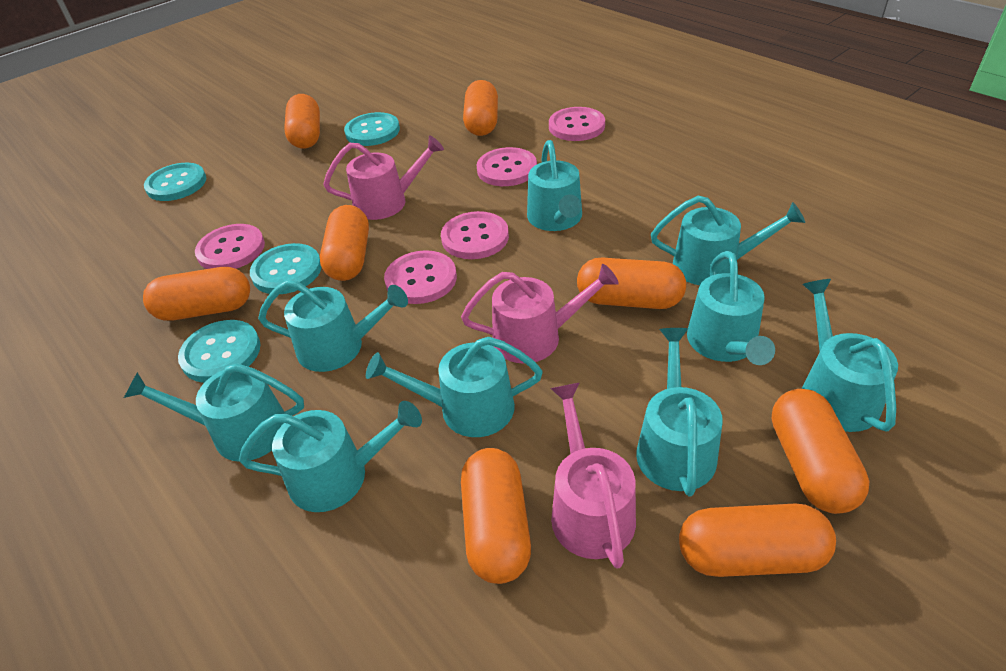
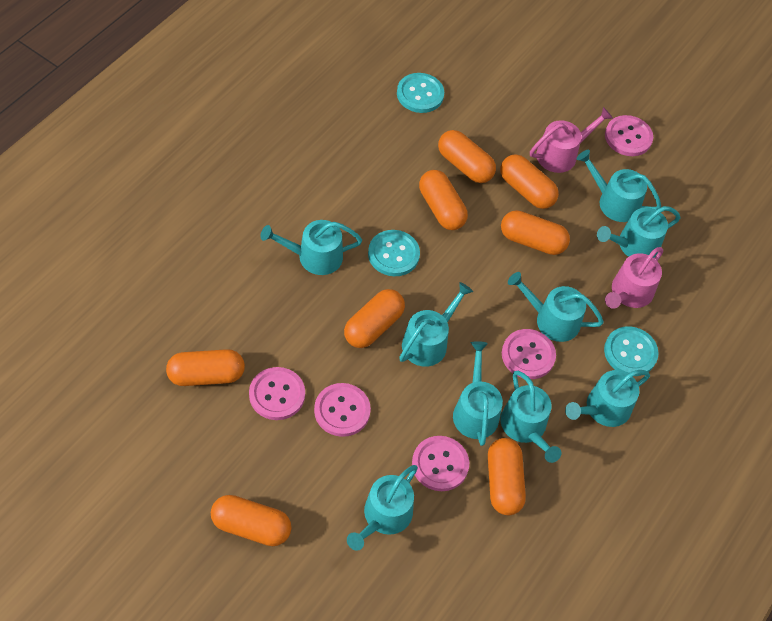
pink watering can: 3 -> 2
turquoise button: 4 -> 3

